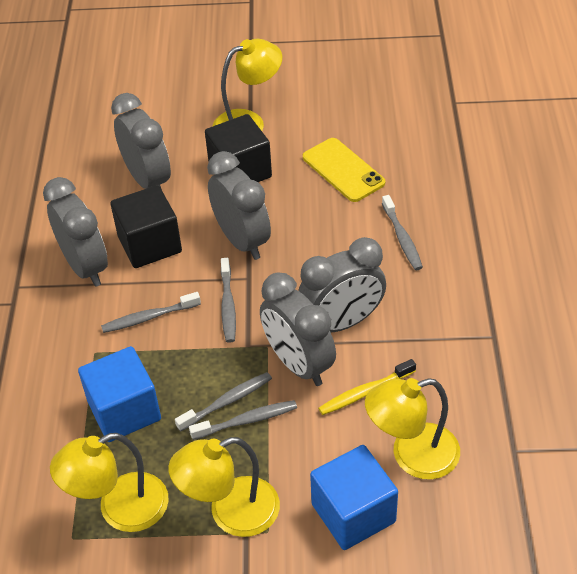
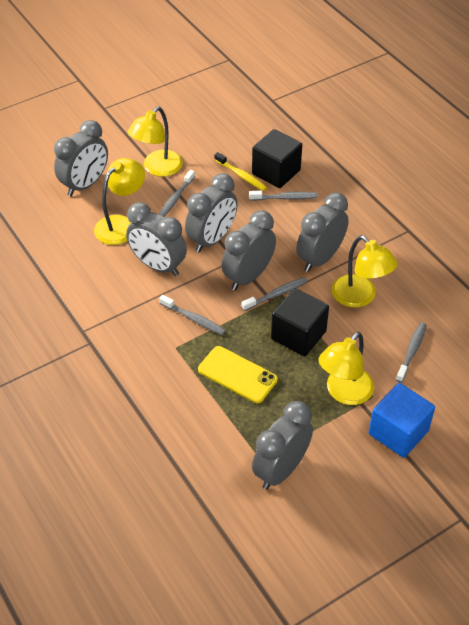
blue cube: 2 -> 1
grey clock: 5 -> 6

